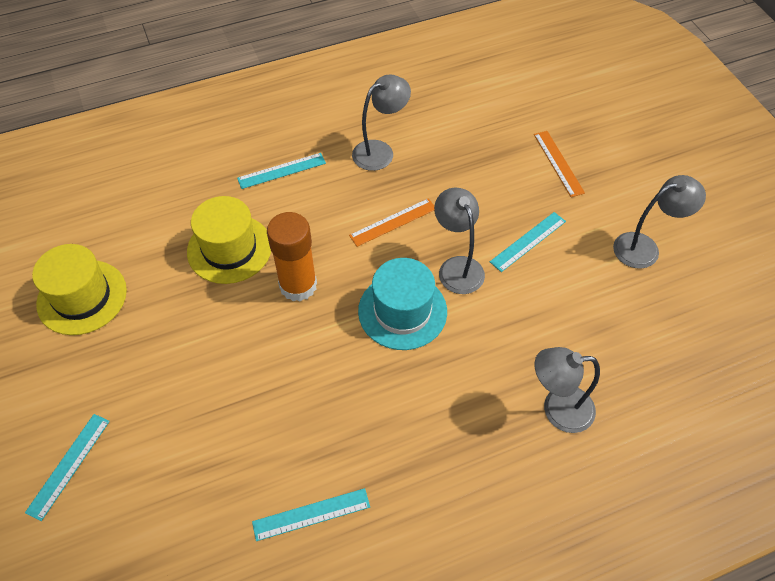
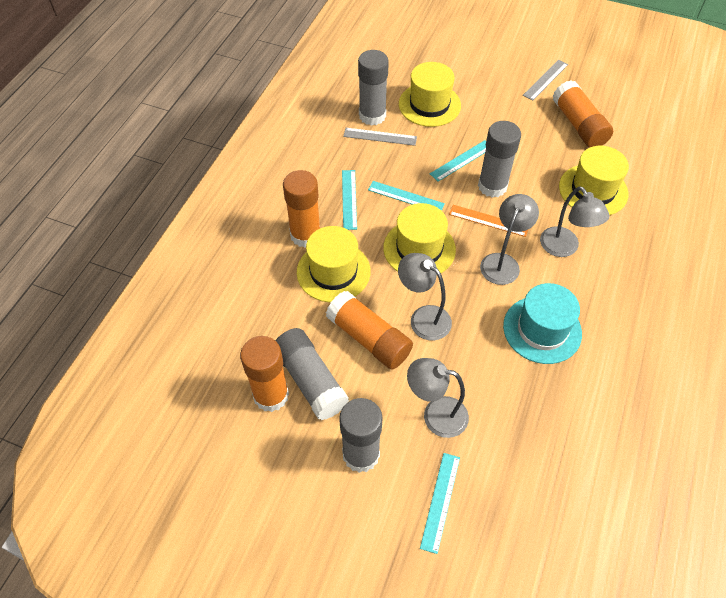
grey glue stick: 0 -> 4
grey ruler: 0 -> 2
orange glue stick: 1 -> 4
orange ruler: 2 -> 1
yellow hat: 2 -> 4

